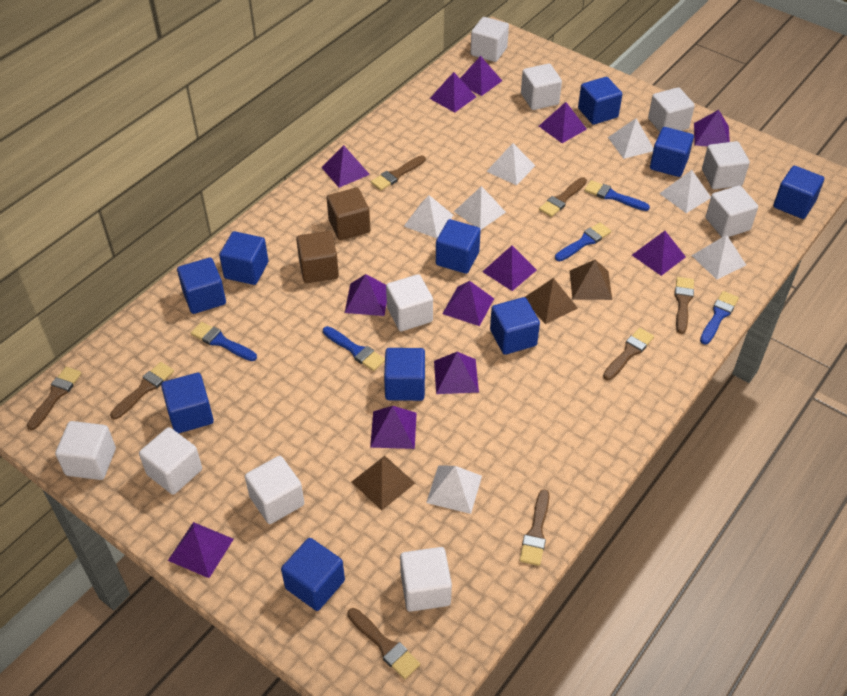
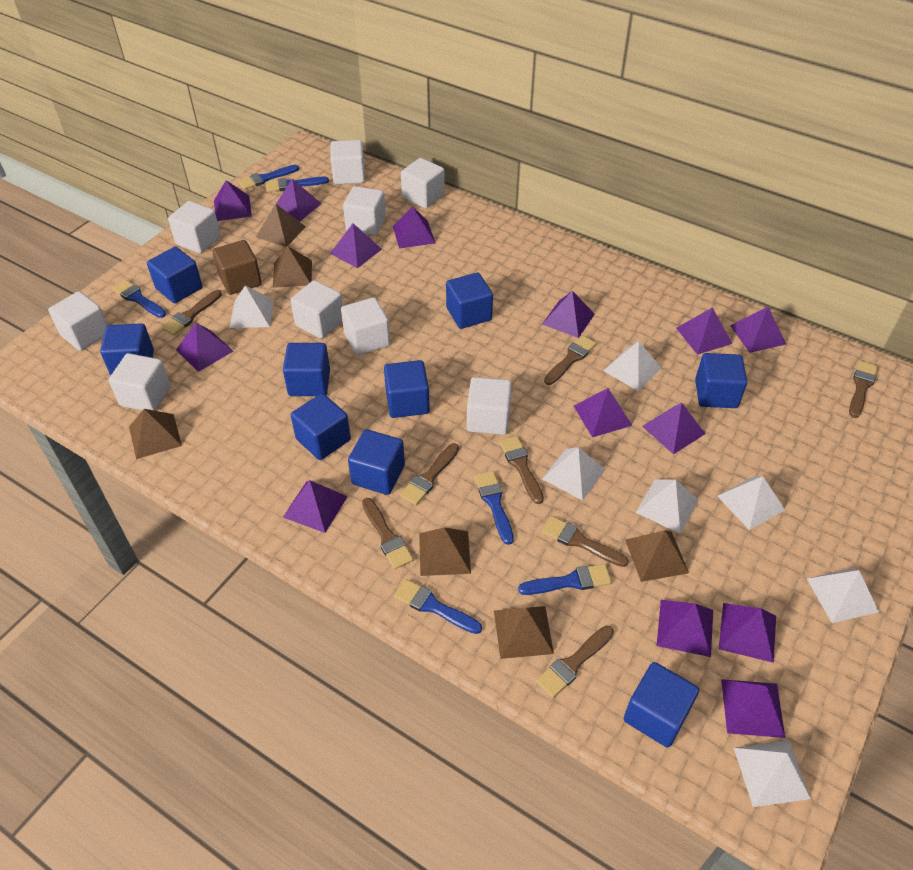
blue brush: 5 -> 6
blue cube: 10 -> 9
brown cube: 2 -> 1
brown pyramid: 3 -> 6
purple pyramid: 12 -> 14
white cube: 10 -> 9

